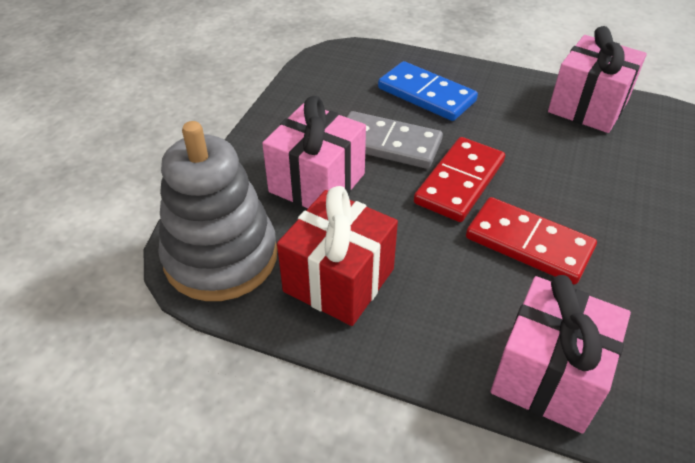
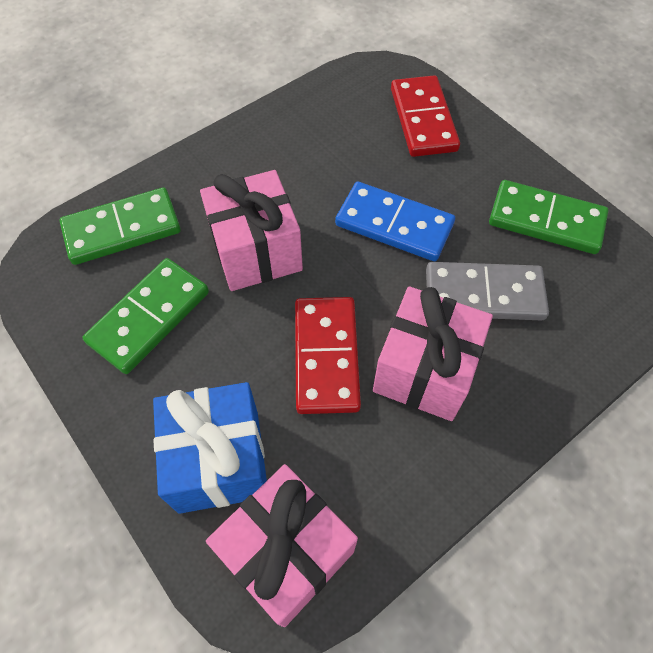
blue gift: 0 -> 1
green domino: 0 -> 3
grey stacking toy: 1 -> 0
red gift: 1 -> 0

